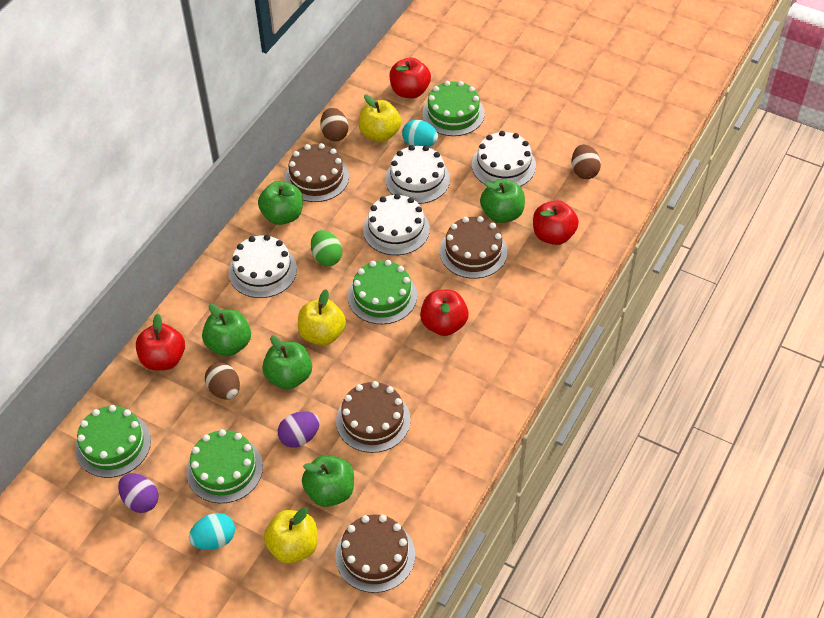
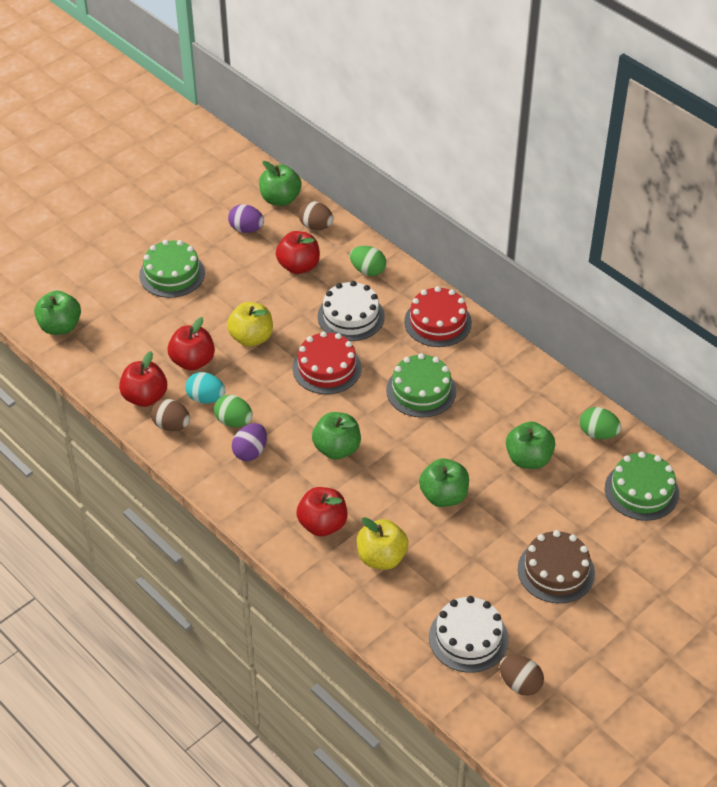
brown cake: 4 -> 1
green cake: 4 -> 3
green egg: 1 -> 3
red cake: 0 -> 2
turquoise egg: 2 -> 1
white cake: 4 -> 2
yellow apple: 3 -> 2

